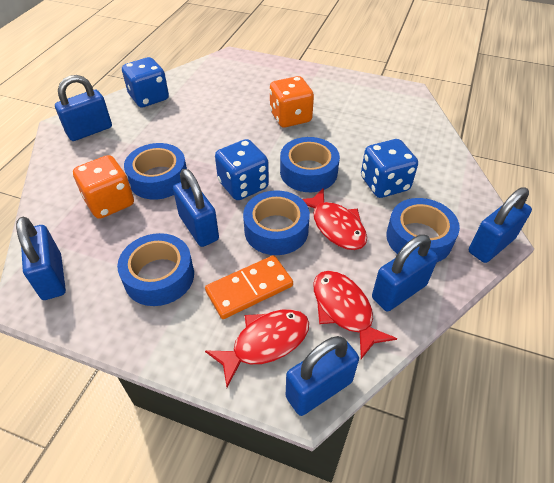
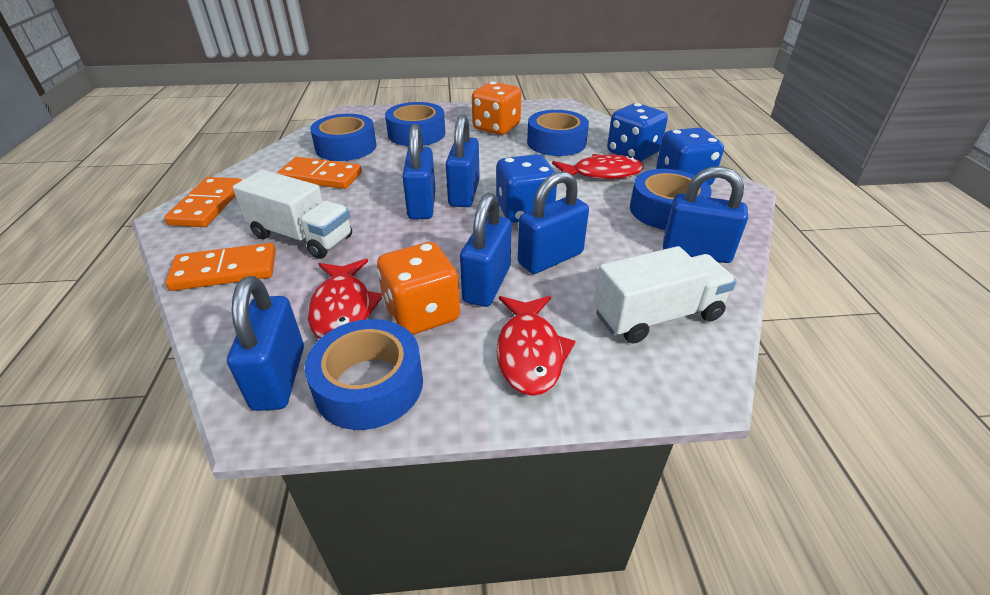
orange domino: 1 -> 3
white truck: 0 -> 2

